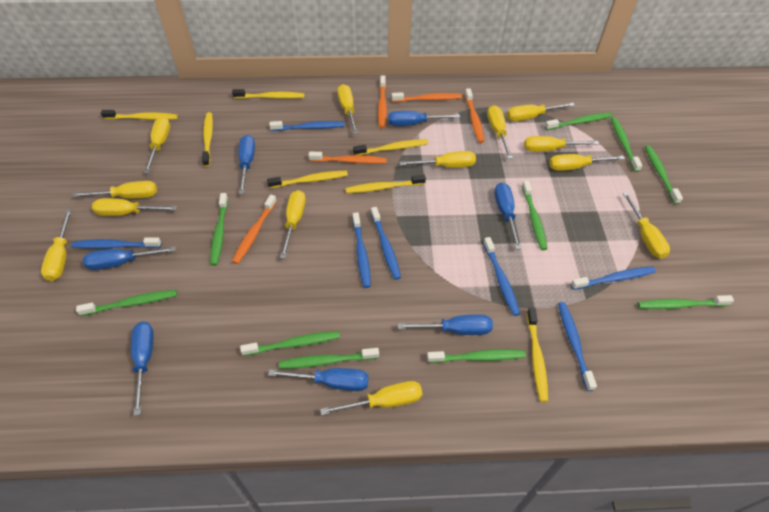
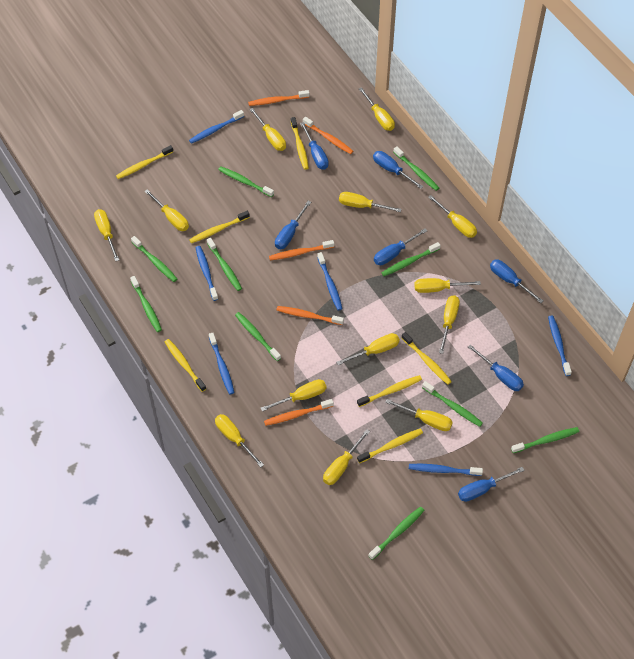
blue toothbrush: 7 -> 6

